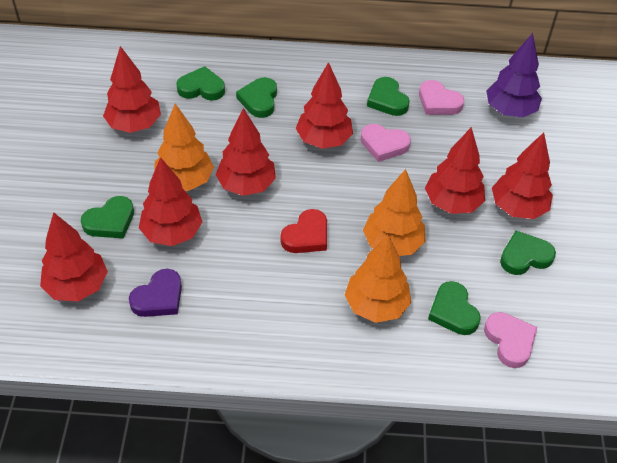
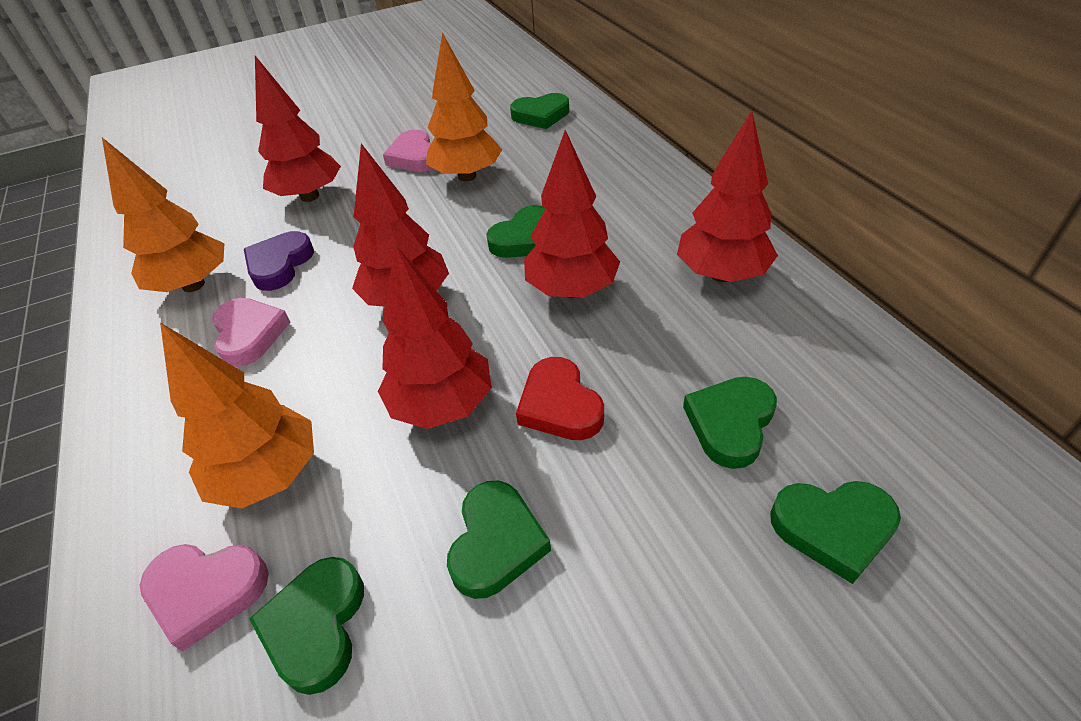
purple tree: 1 -> 0
red tree: 7 -> 5

